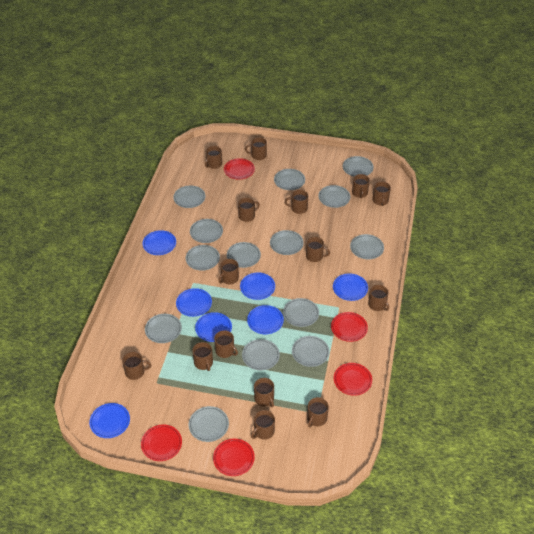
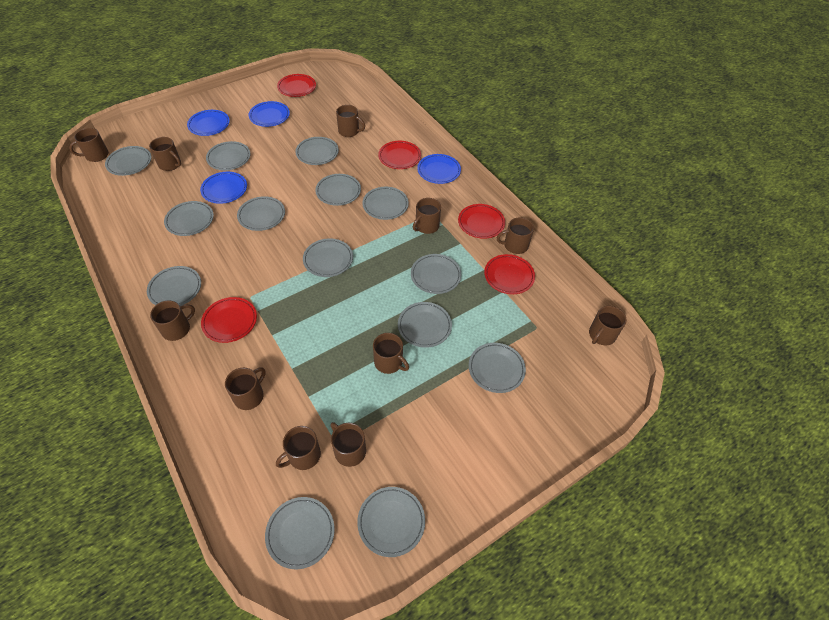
blue plate: 7 -> 4
brown mug: 15 -> 11

